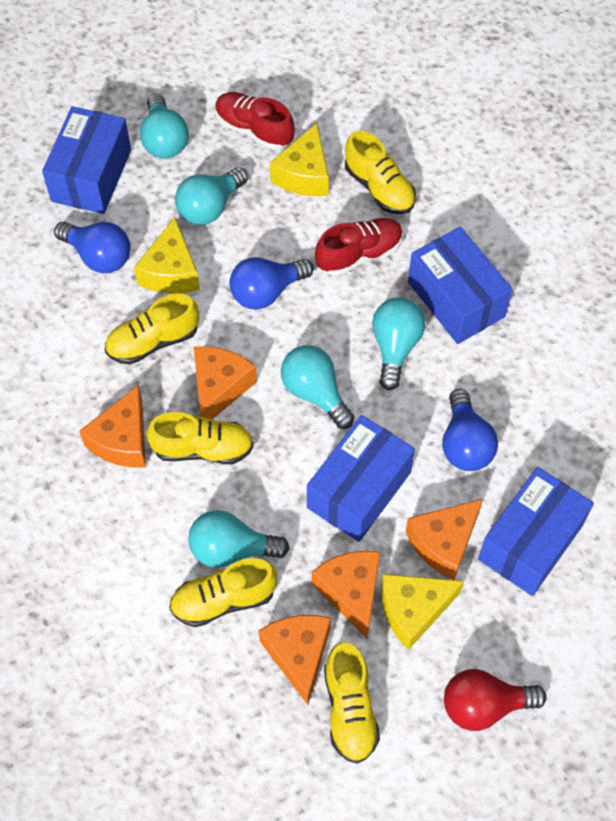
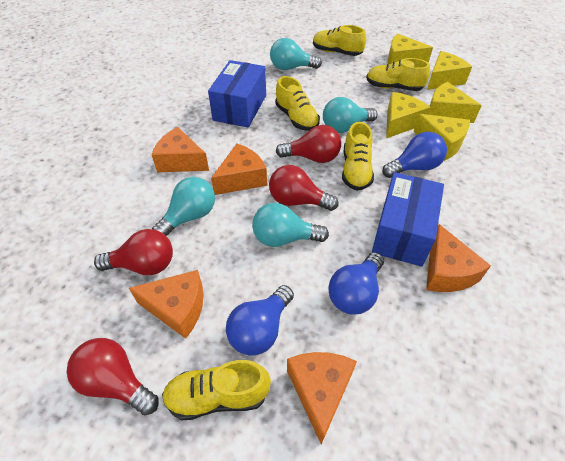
blue box: 4 -> 2
red light bulb: 1 -> 4
red shoe: 2 -> 0
turquoise light bulb: 5 -> 4
yellow cheese: 3 -> 5

